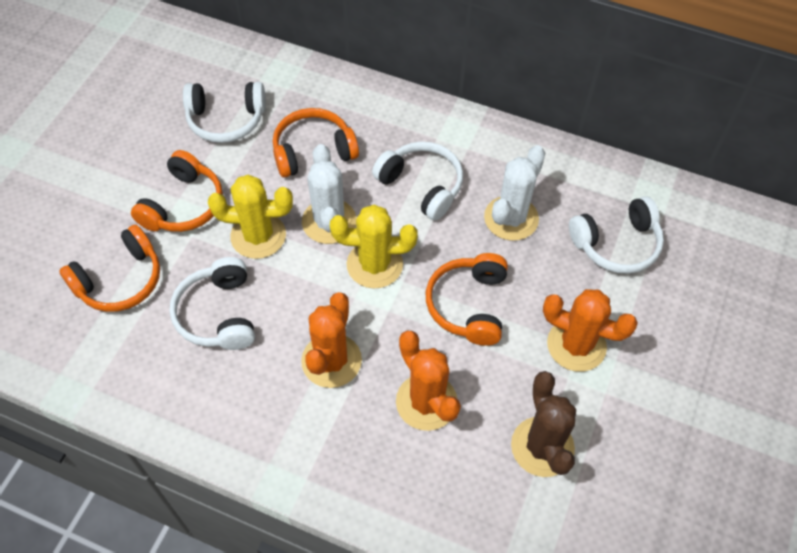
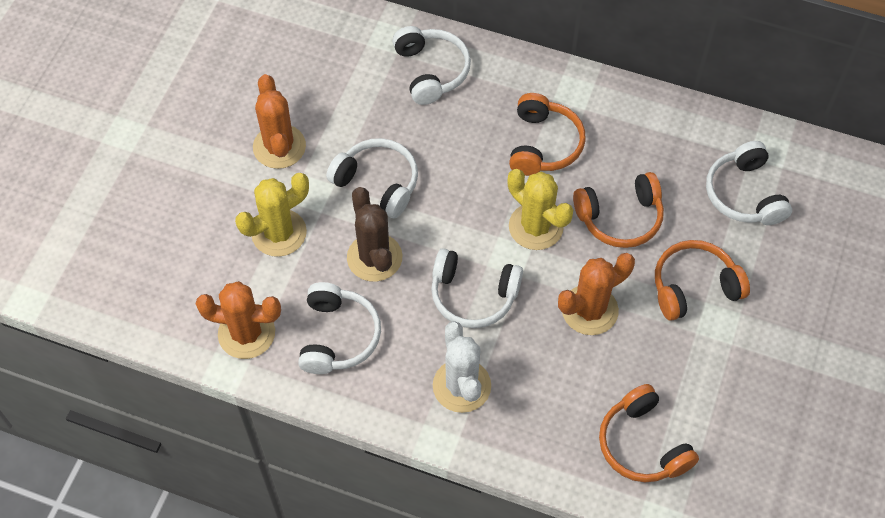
white cactus: 2 -> 1
white headphones: 4 -> 5

